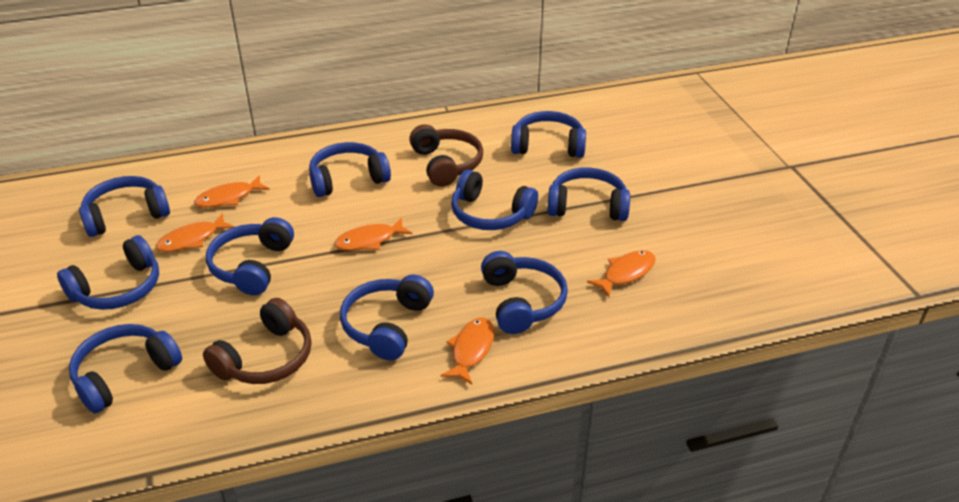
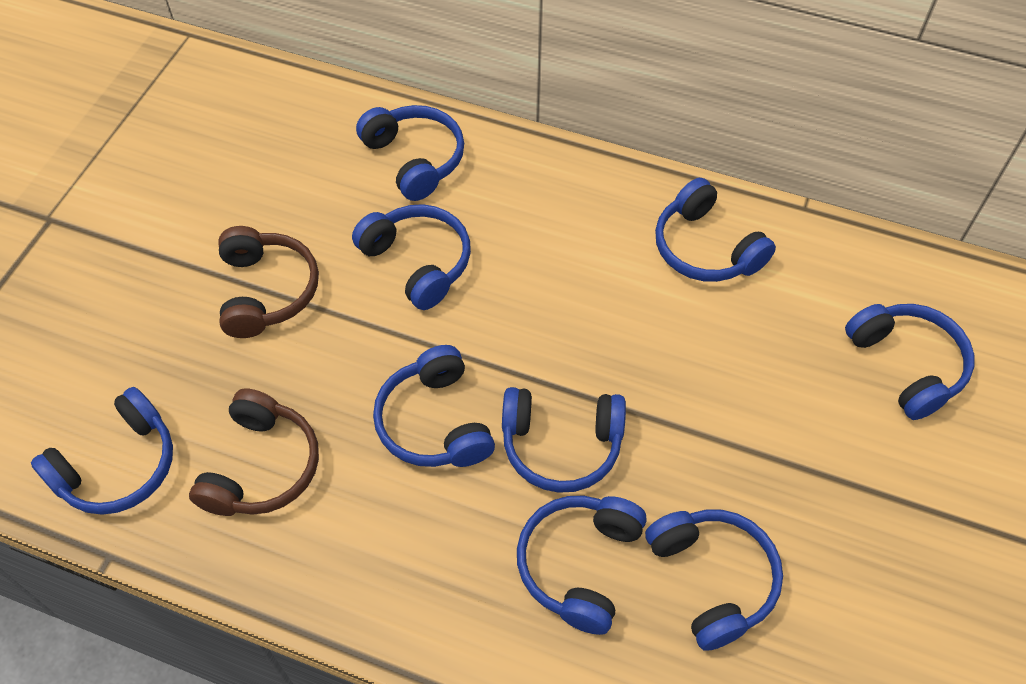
blue headphones: 10 -> 9
orange fish: 5 -> 0

